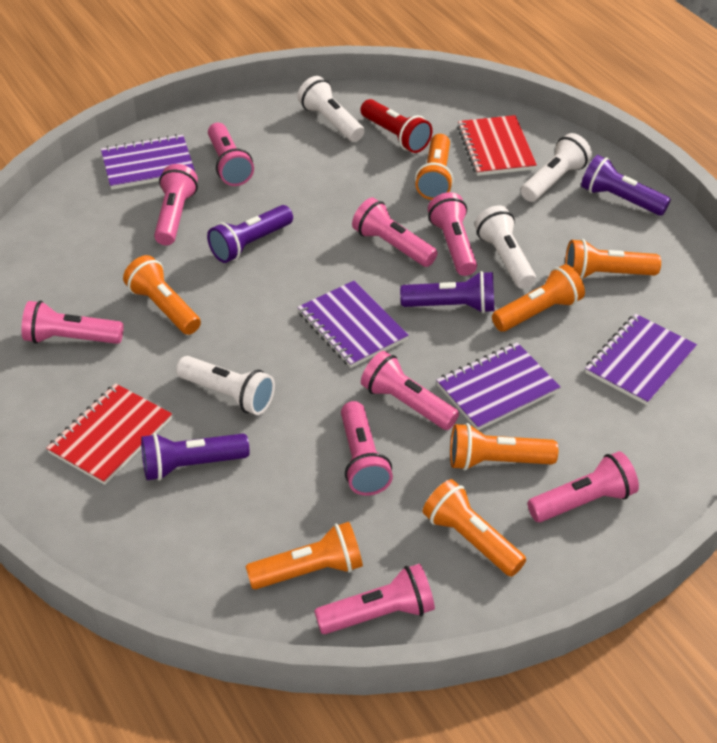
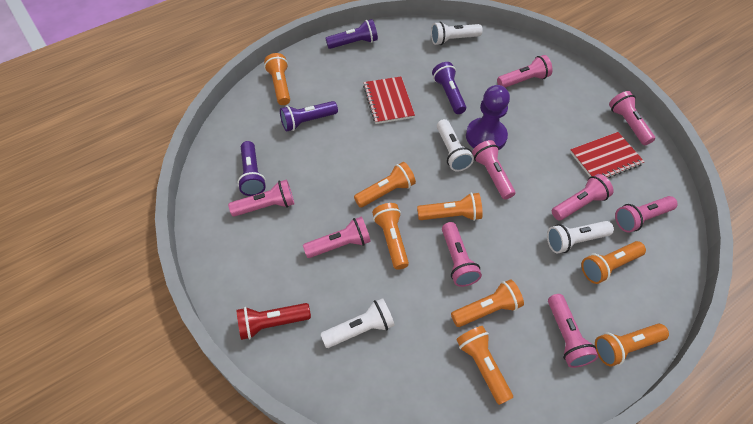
orange flashlight: 7 -> 8
purple notebook: 4 -> 0
purple pawn: 0 -> 1

